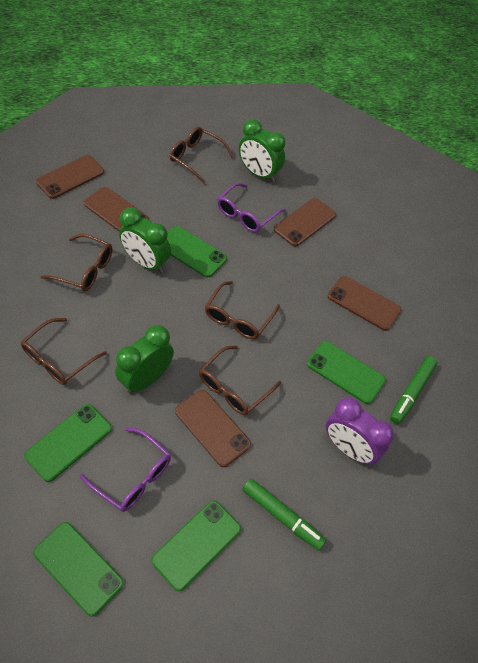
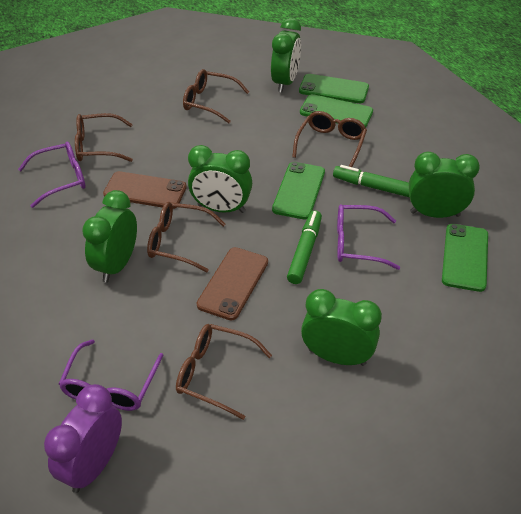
brown phone: 5 -> 2
green clock: 3 -> 5
green phone: 5 -> 4
purple glasses: 2 -> 3

